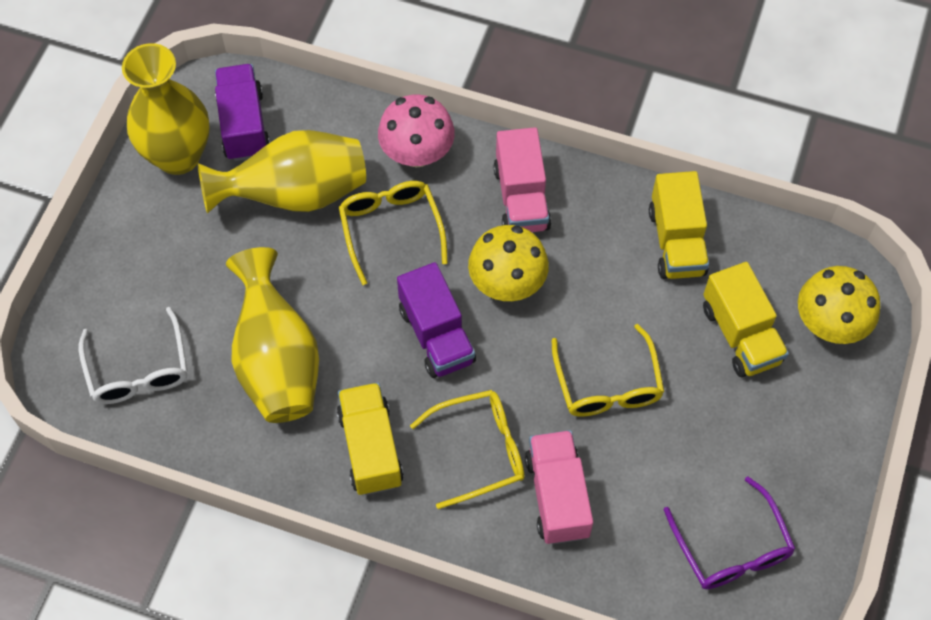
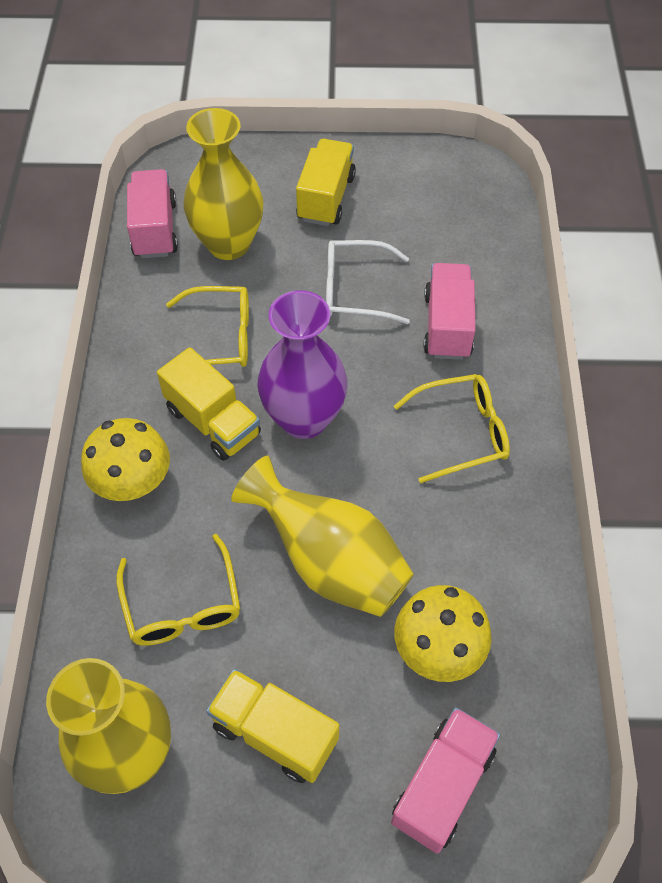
pink mushroom: 1 -> 0
pink truck: 2 -> 3
purple glasses: 1 -> 0
purple truck: 2 -> 0
purple vase: 0 -> 1

